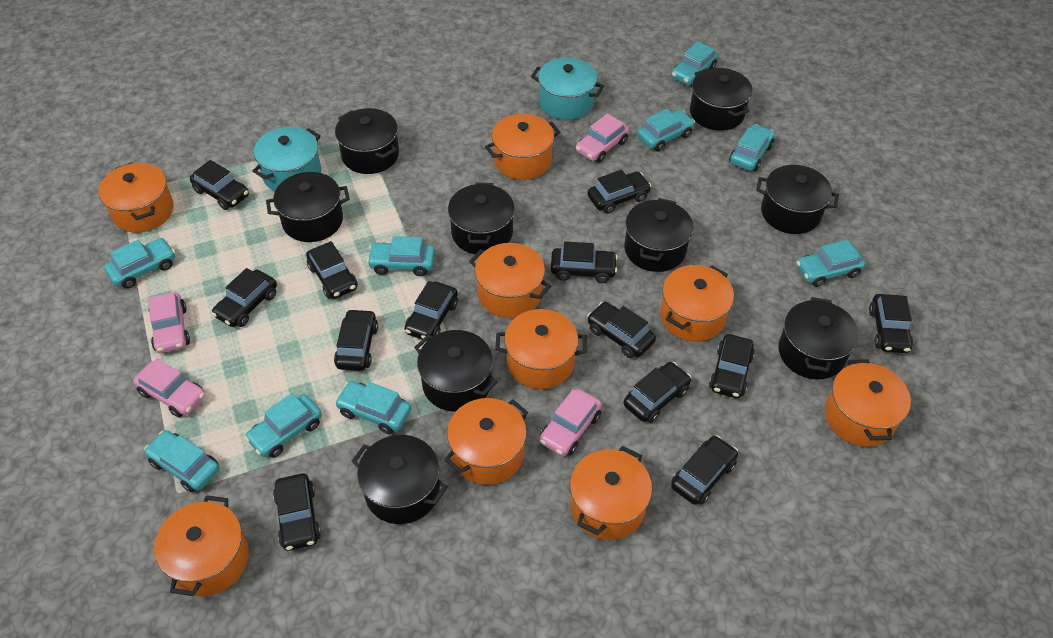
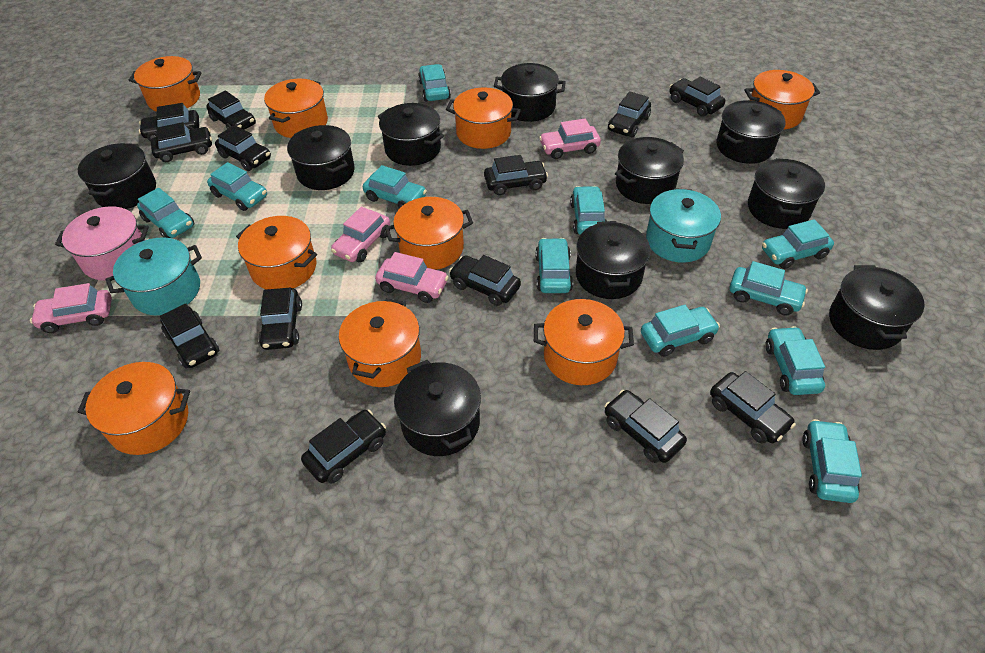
black pot: 9 -> 10
pink pot: 0 -> 1
turquoise car: 9 -> 11

